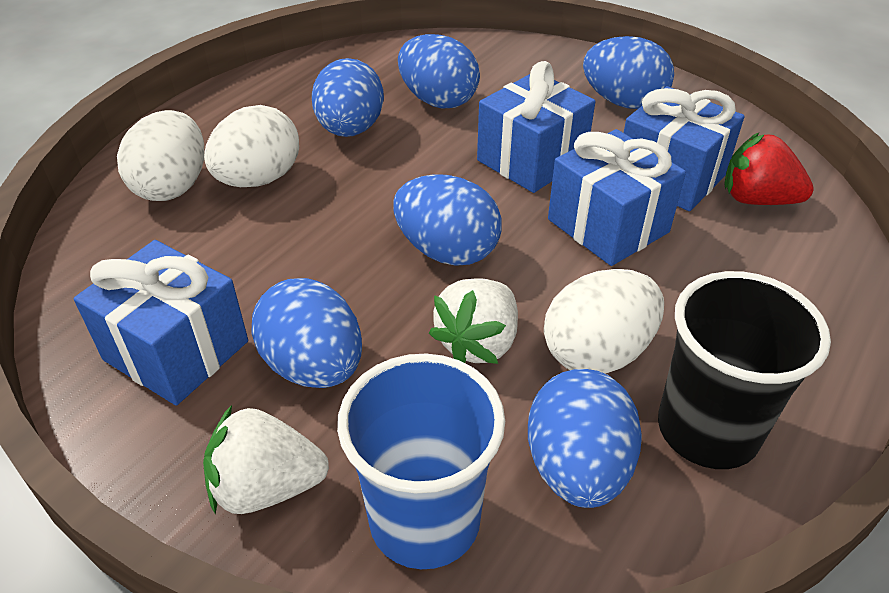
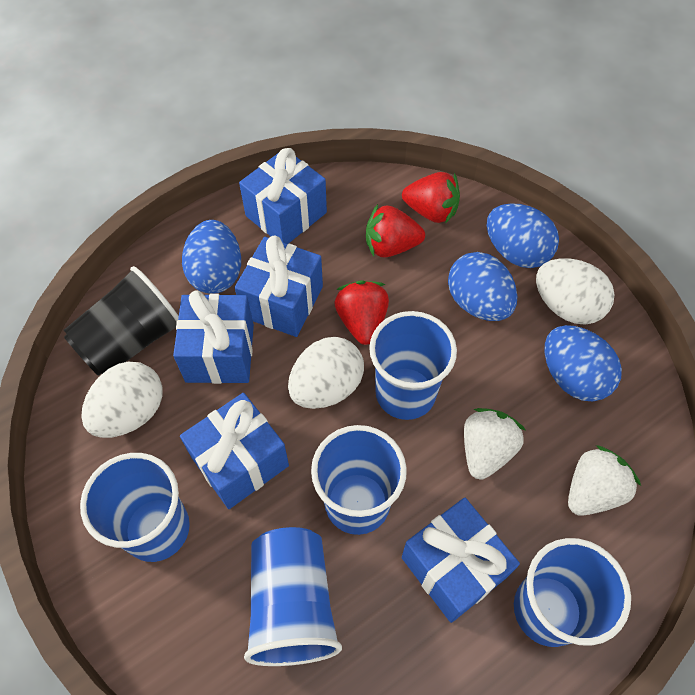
blue cup: 1 -> 5
blue egg: 6 -> 4
blue gift: 4 -> 5
red strawberry: 1 -> 3

